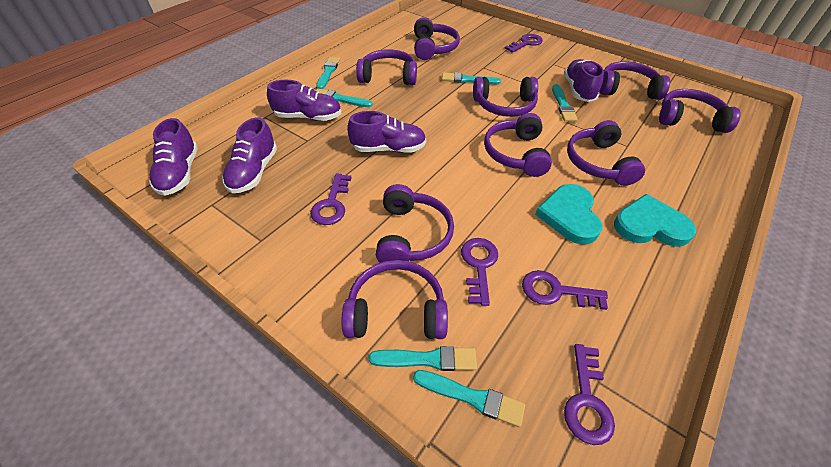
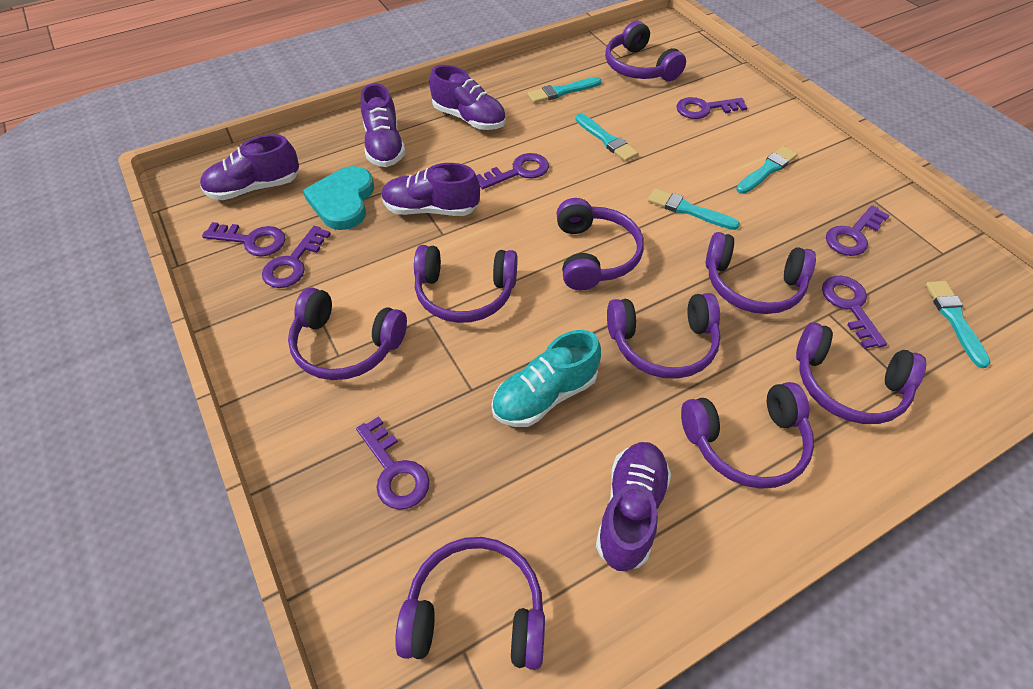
purple key: 5 -> 7
turquoise brush: 6 -> 5
turquoise heart: 2 -> 1
turquoise shoe: 0 -> 1

